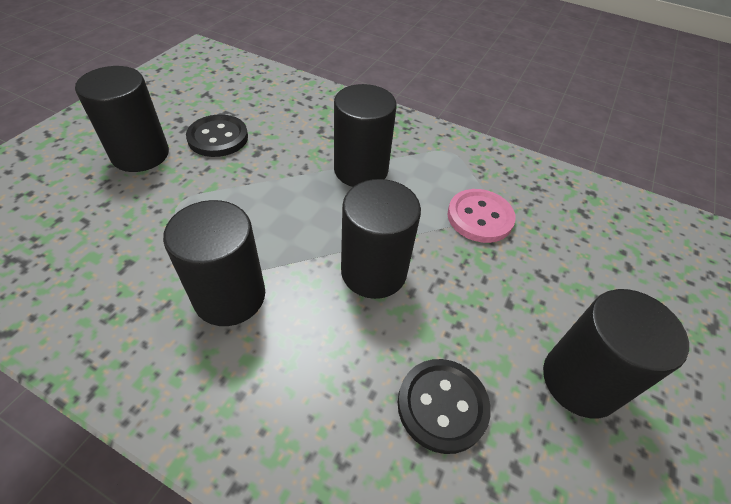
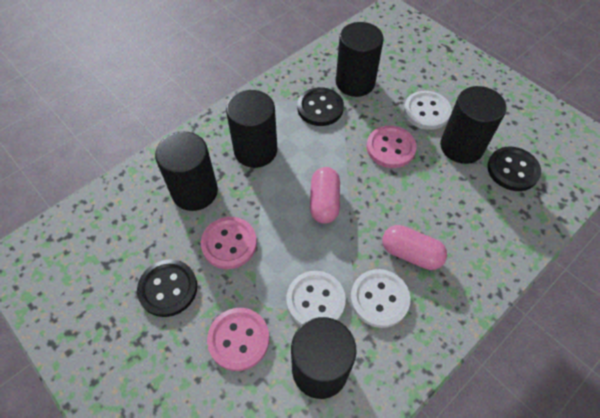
black button: 2 -> 3
pink button: 1 -> 3
pink capsule: 0 -> 2
white button: 0 -> 3

